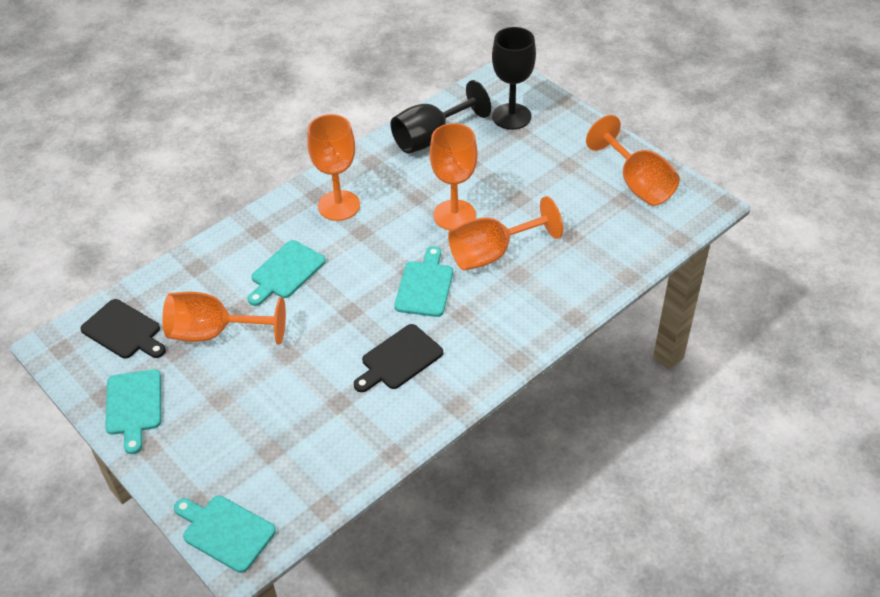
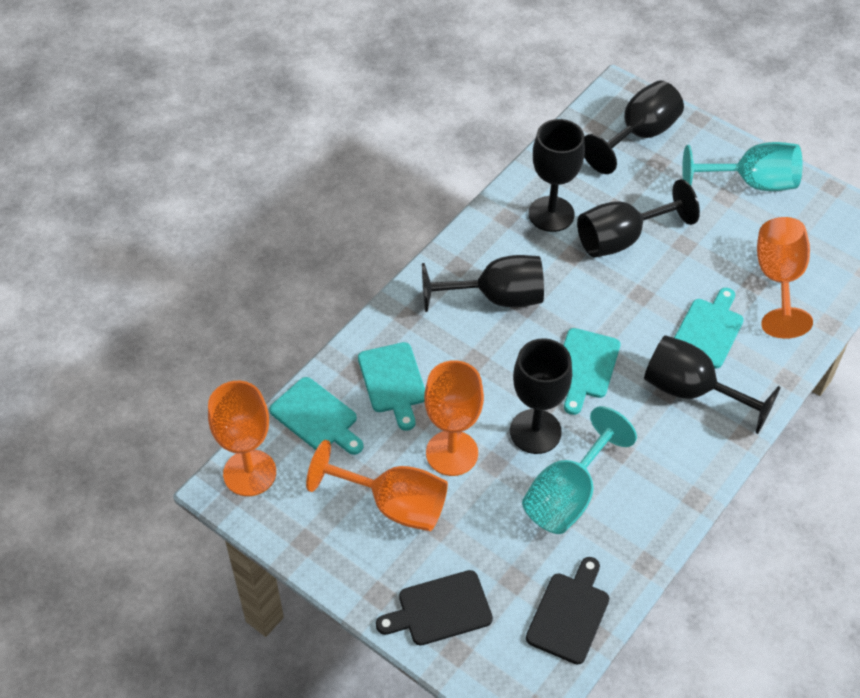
black goblet: 2 -> 6
orange goblet: 5 -> 4
turquoise goblet: 0 -> 2

